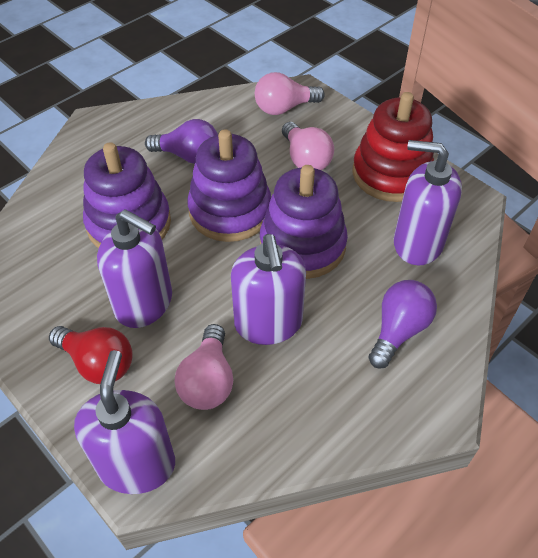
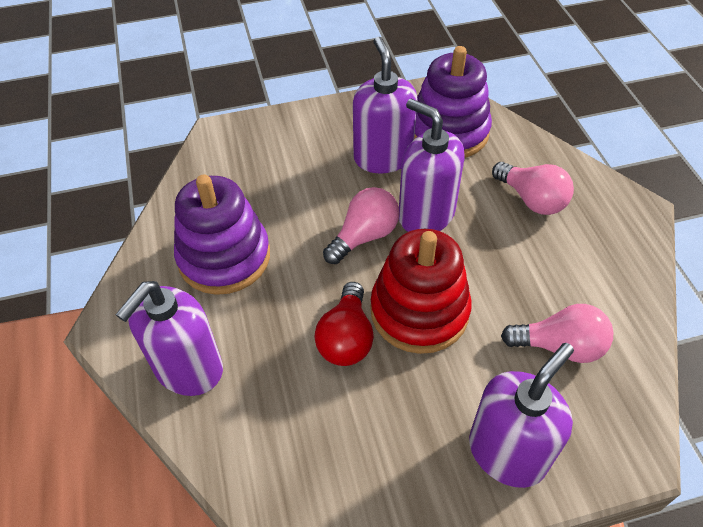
purple light bulb: 2 -> 0
purple stacking toy: 3 -> 2

